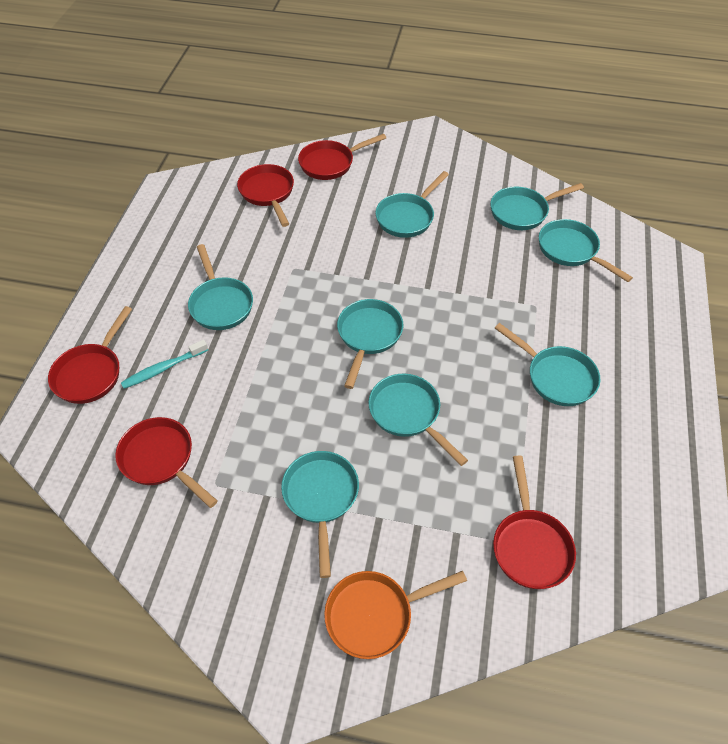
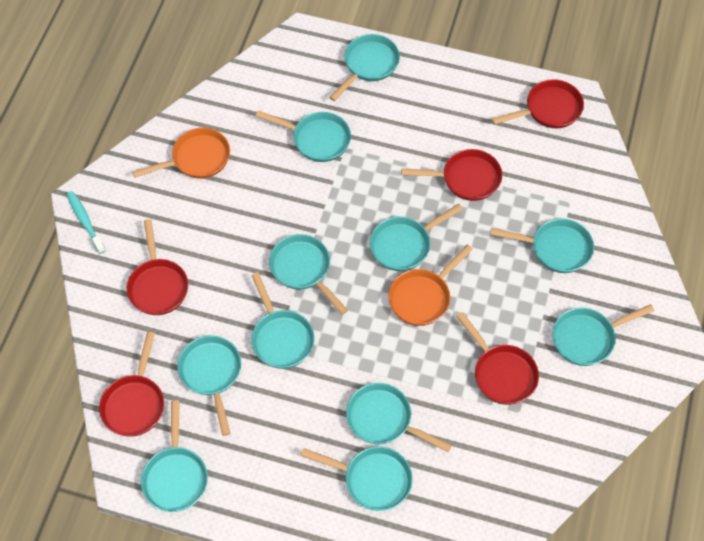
orange pan: 1 -> 2
turquoise pan: 8 -> 11

